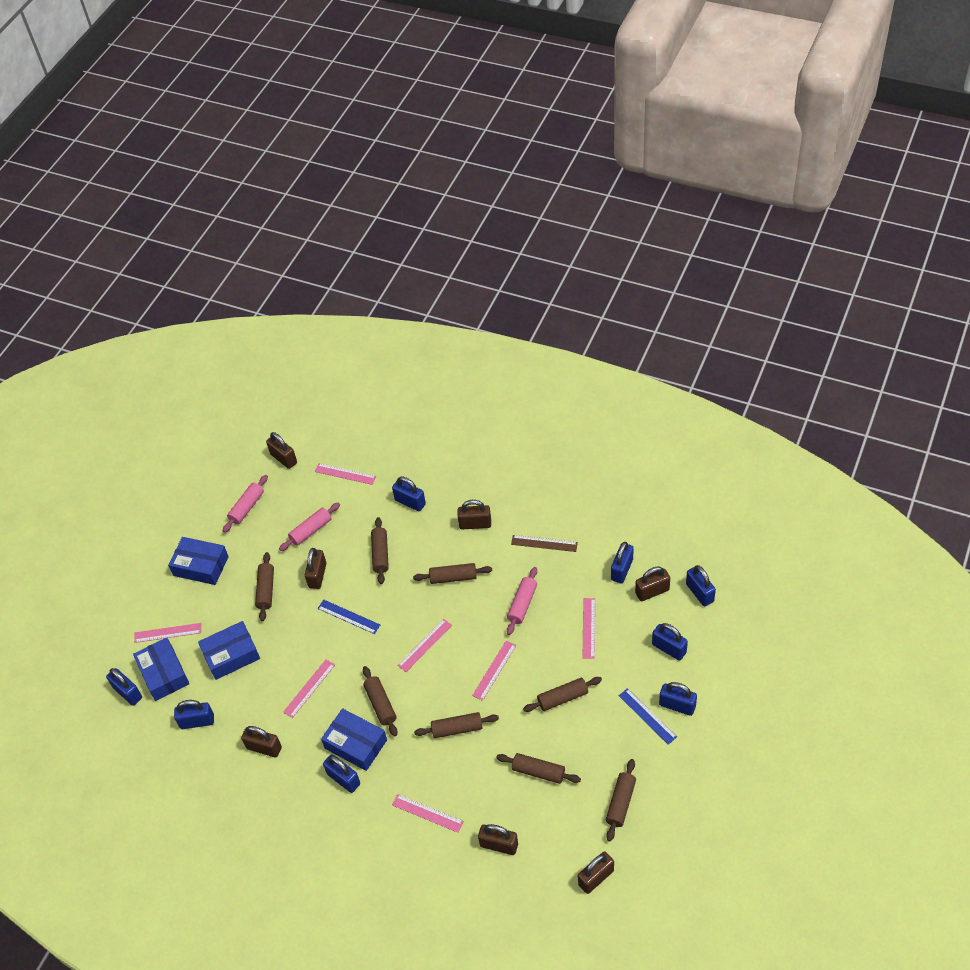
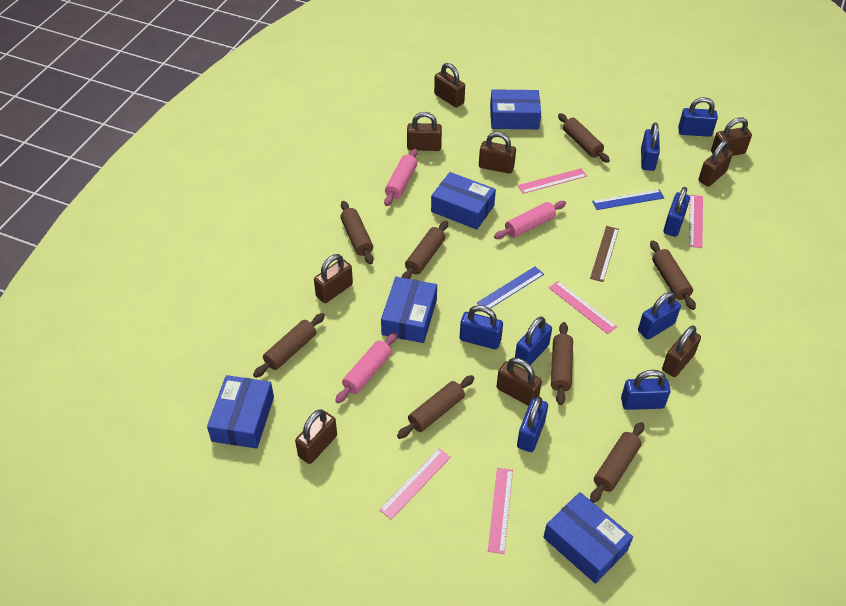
blue box: 4 -> 5
brown padlock: 7 -> 9
pink ruler: 7 -> 5

